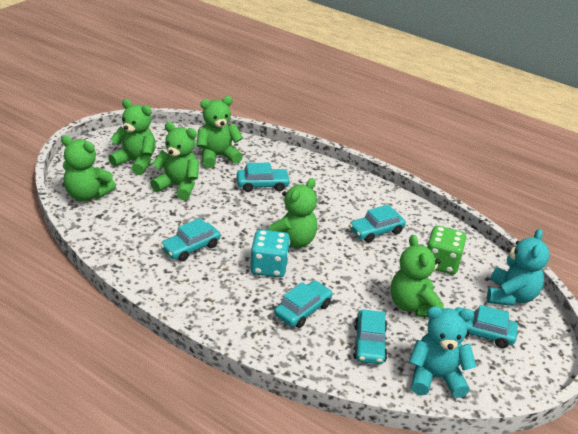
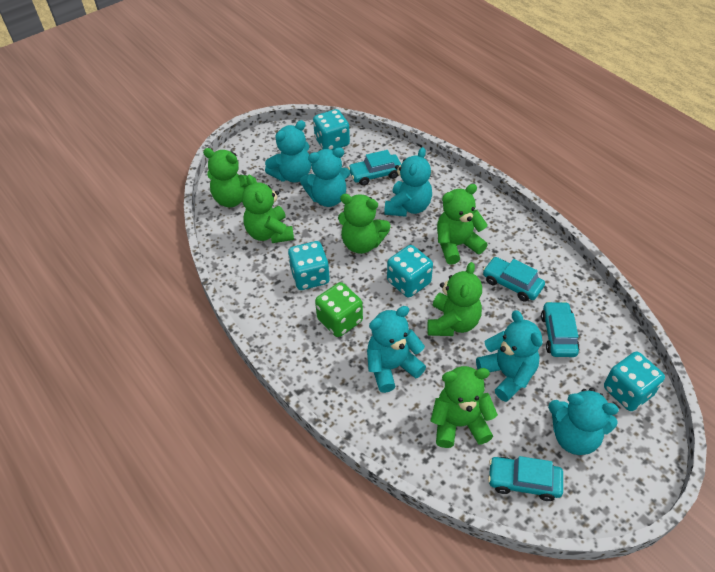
turquoise car: 6 -> 4
turquoise dice: 1 -> 4
turquoise teddy bear: 2 -> 6

